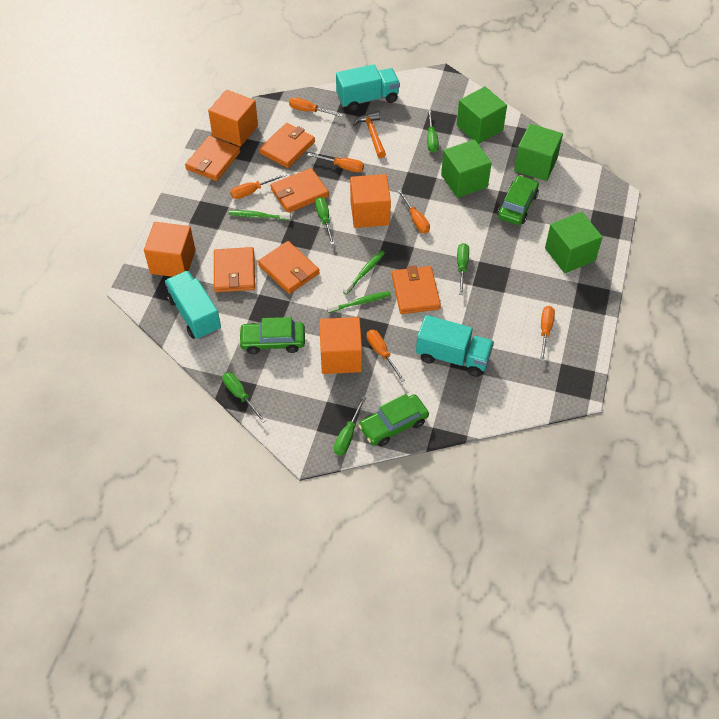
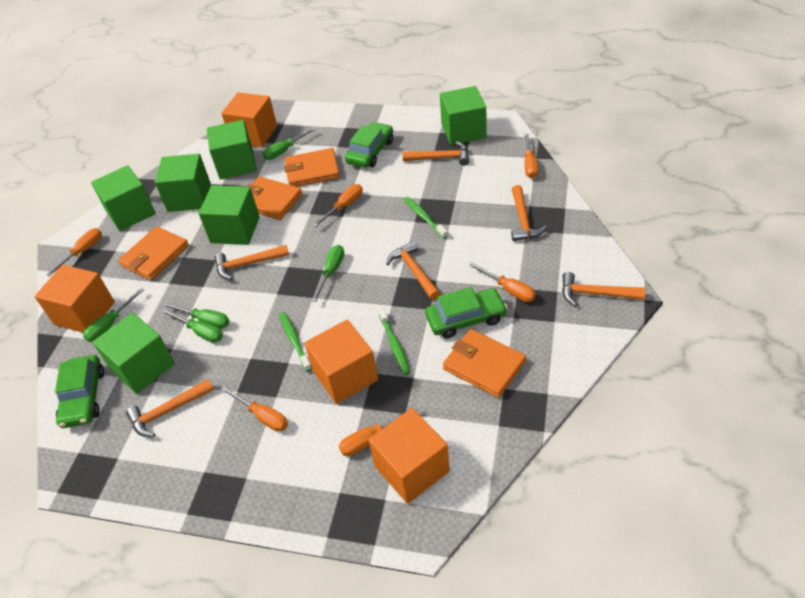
green cube: 4 -> 6
orange hammer: 1 -> 6
orange wallet: 6 -> 4
turquoise truck: 3 -> 0

